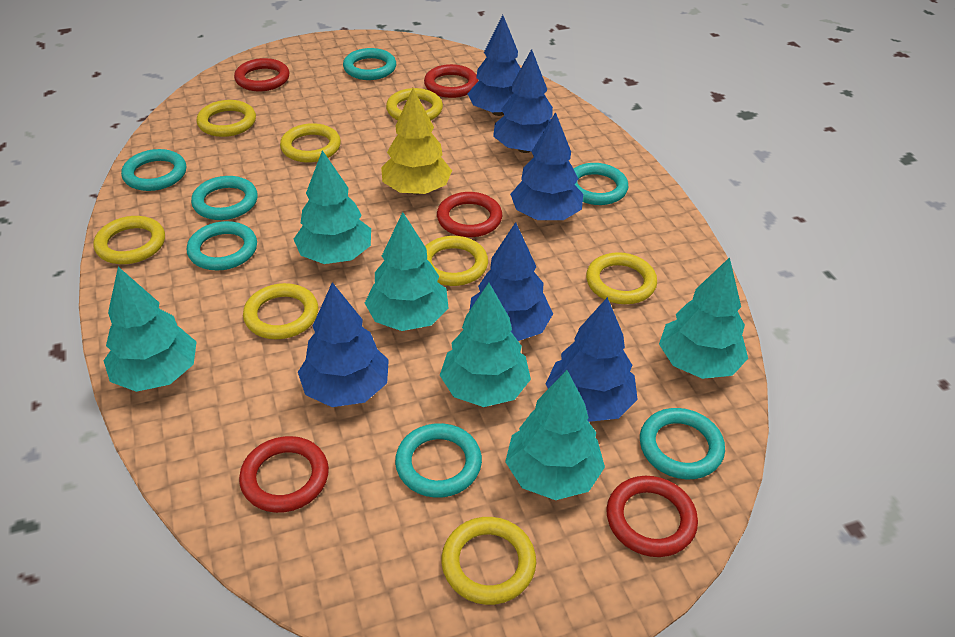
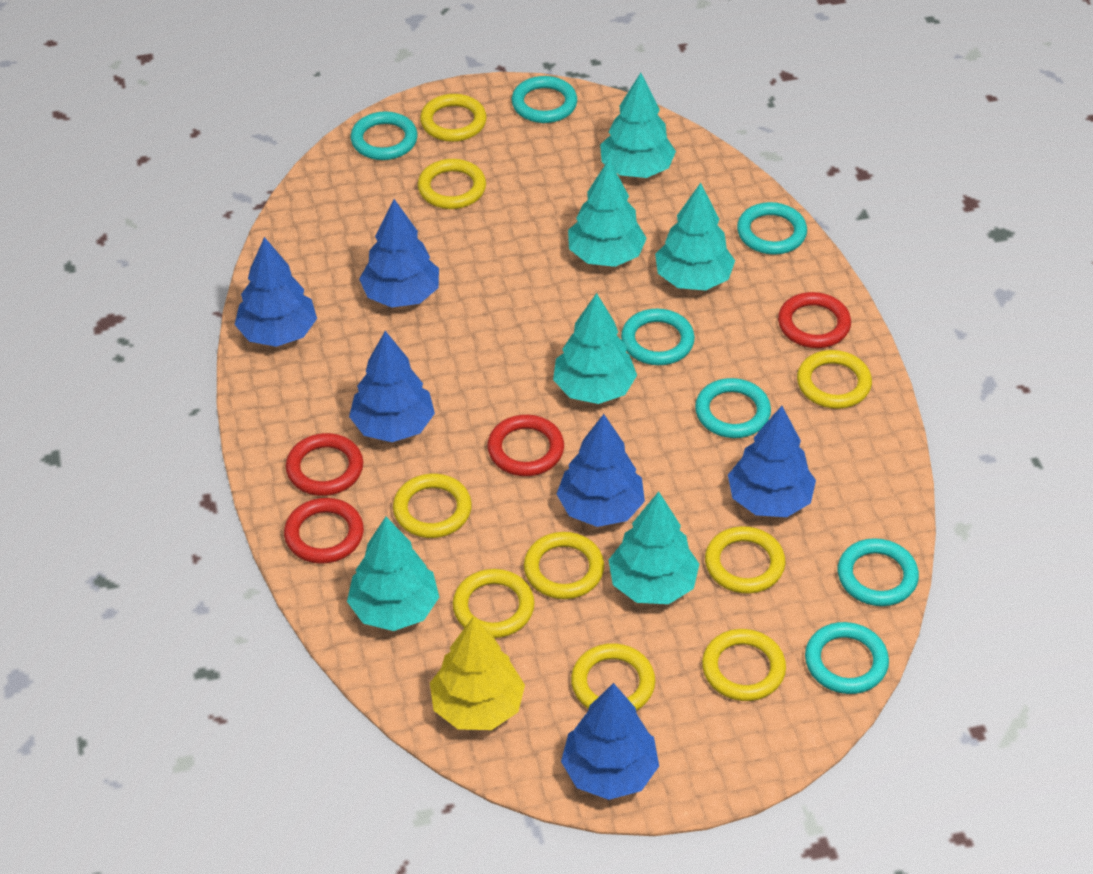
red ring: 5 -> 4
yellow ring: 8 -> 9

